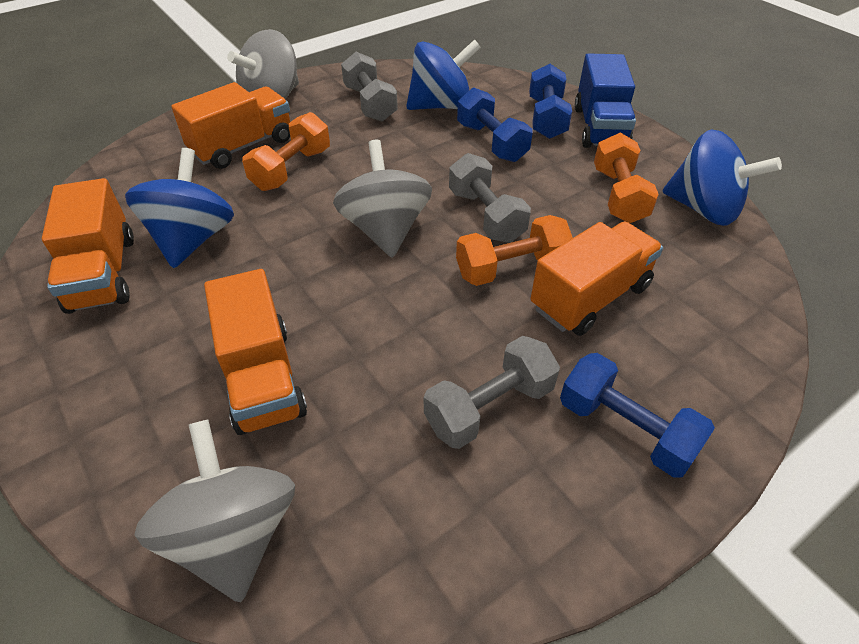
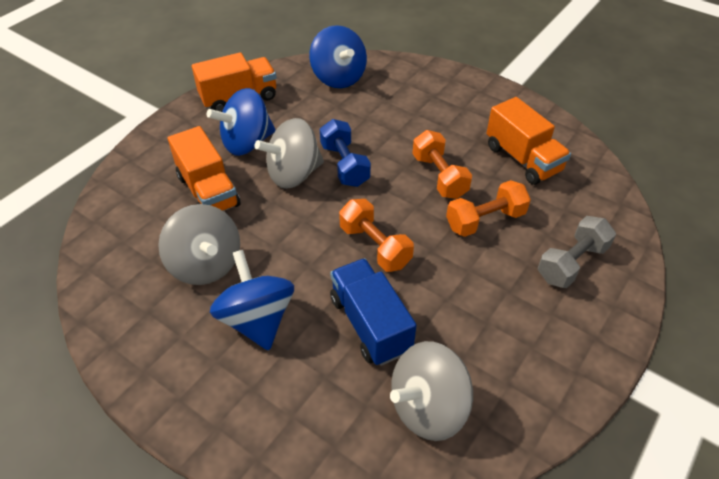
blue dumbbell: 3 -> 1
grey dumbbell: 3 -> 1
orange truck: 4 -> 3

